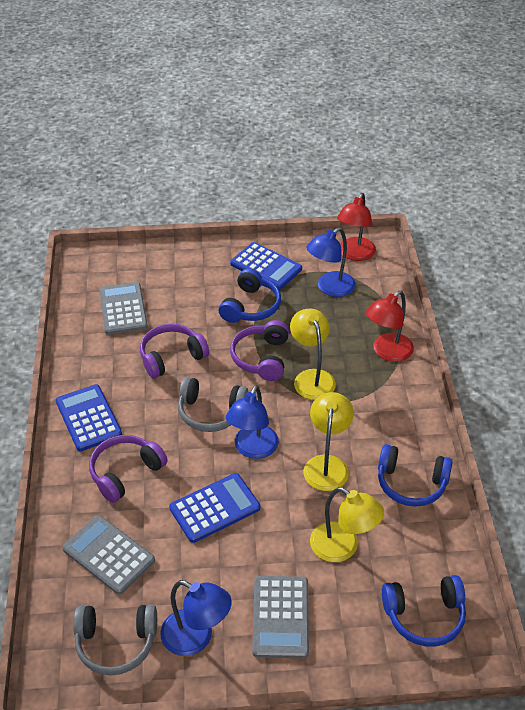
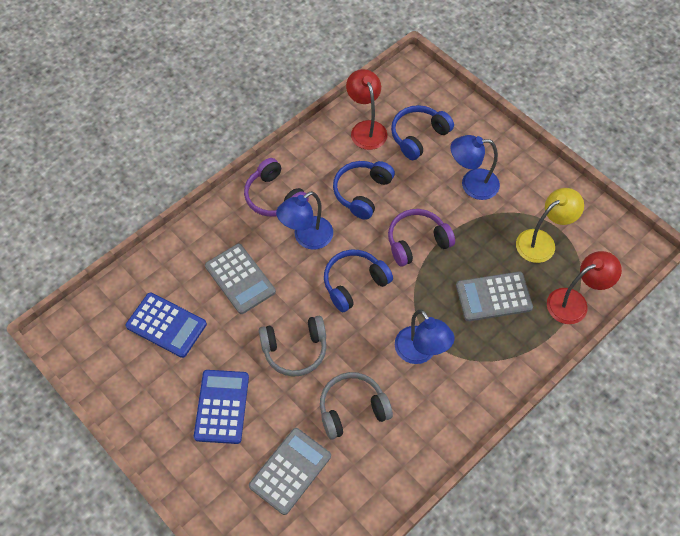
blue calculator: 3 -> 2
purple headphones: 3 -> 2
yellow lamp: 3 -> 1

